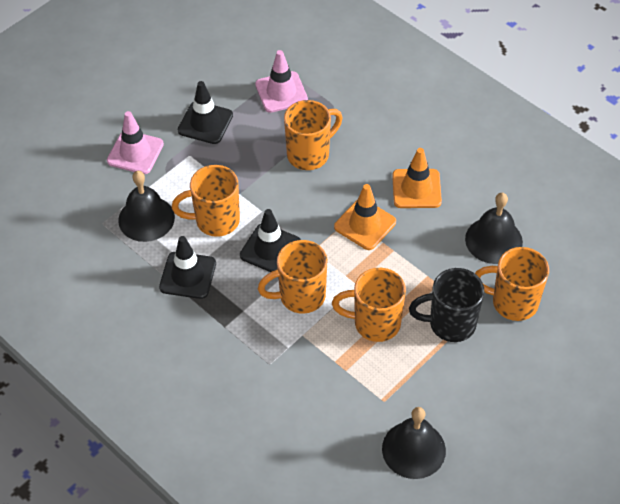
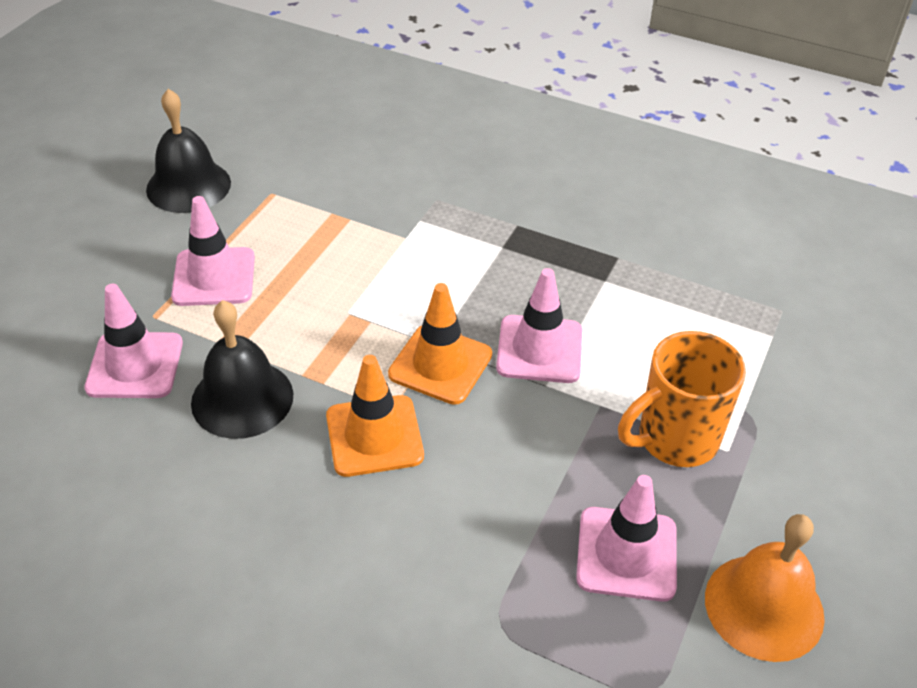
black bell: 3 -> 2
black mug: 1 -> 0
black traffic cone: 3 -> 0
orange bell: 0 -> 1
orange mug: 5 -> 1
pink traffic cone: 2 -> 4

